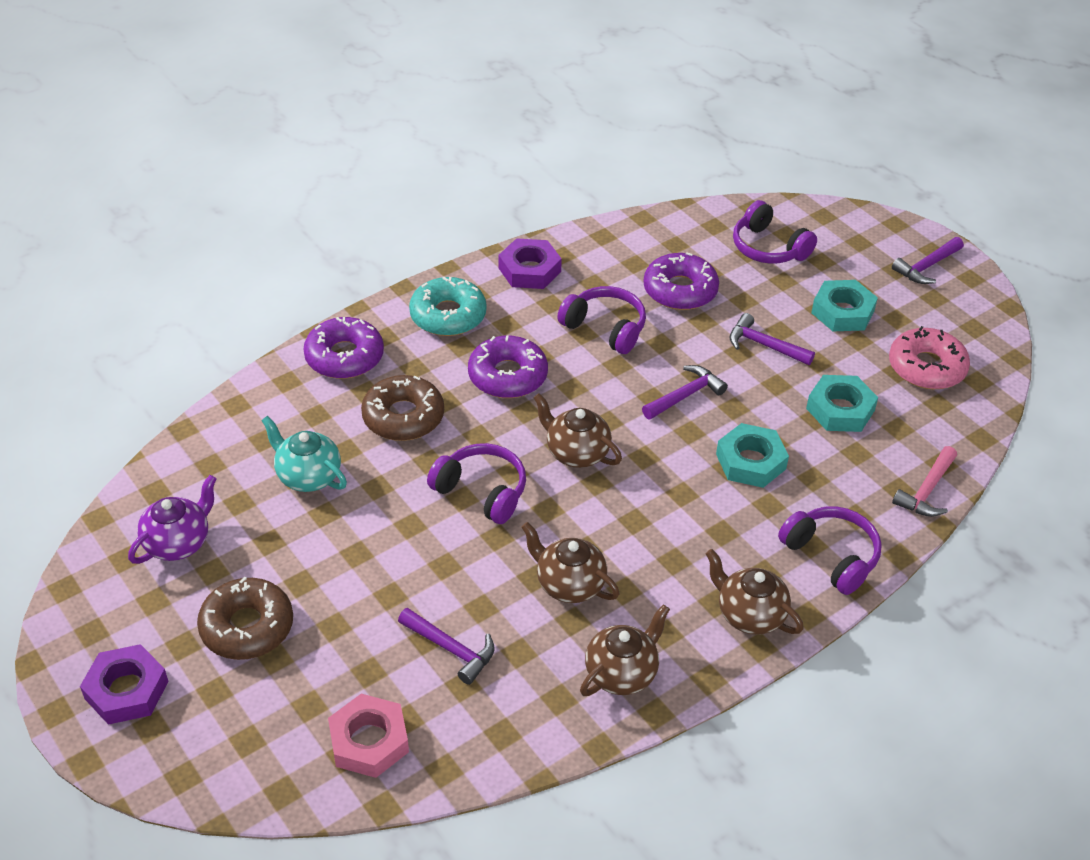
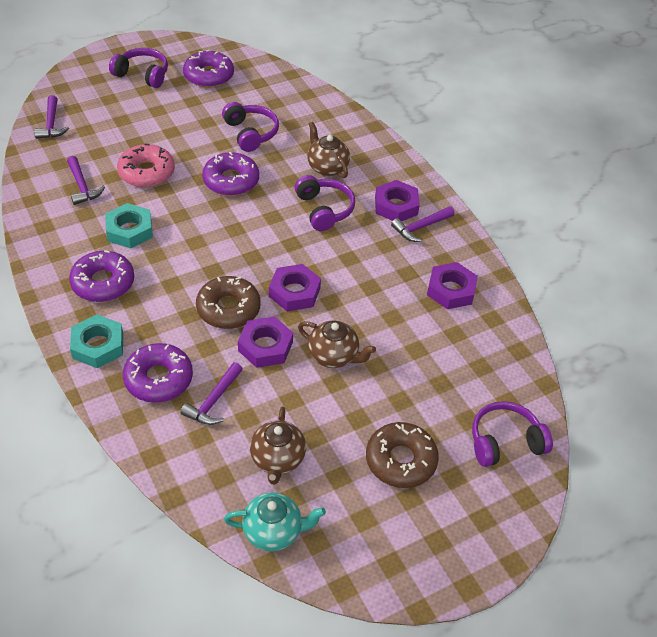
brown teapot: 4 -> 3
pink hammer: 1 -> 0
pink nut: 1 -> 0
purple donut: 3 -> 4
purple nut: 2 -> 4
purple teapot: 1 -> 0
turquoise donut: 1 -> 0
turquoise nut: 3 -> 2

